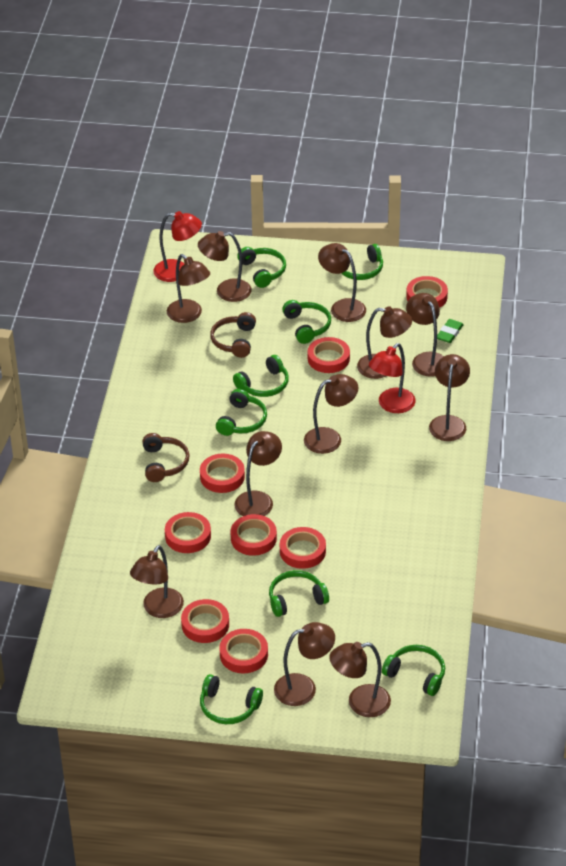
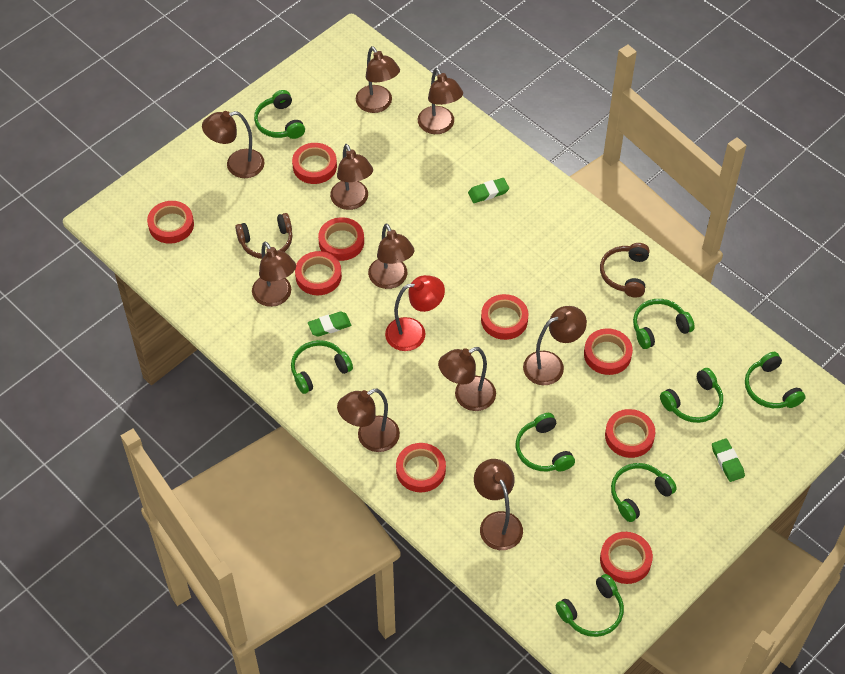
brown lamp: 11 -> 10
green eraser: 1 -> 3
red lamp: 2 -> 1
red tape: 8 -> 9

